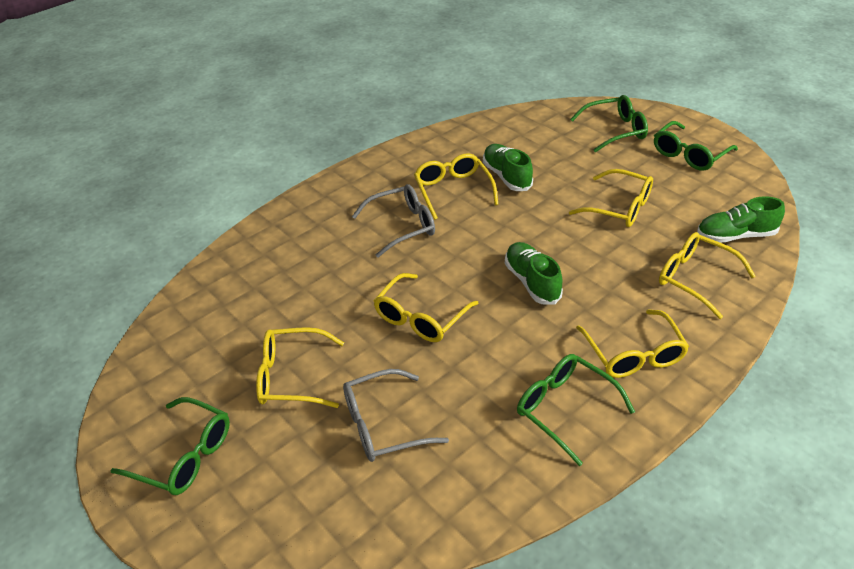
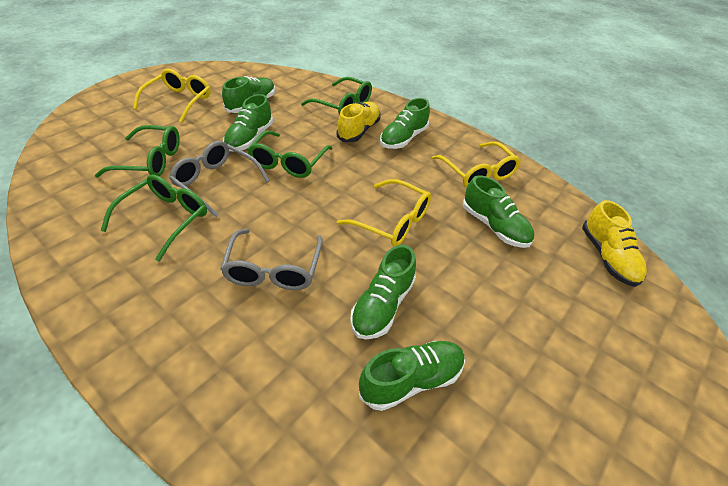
green shoe: 3 -> 6
yellow glasses: 6 -> 3
yellow shoe: 0 -> 2

